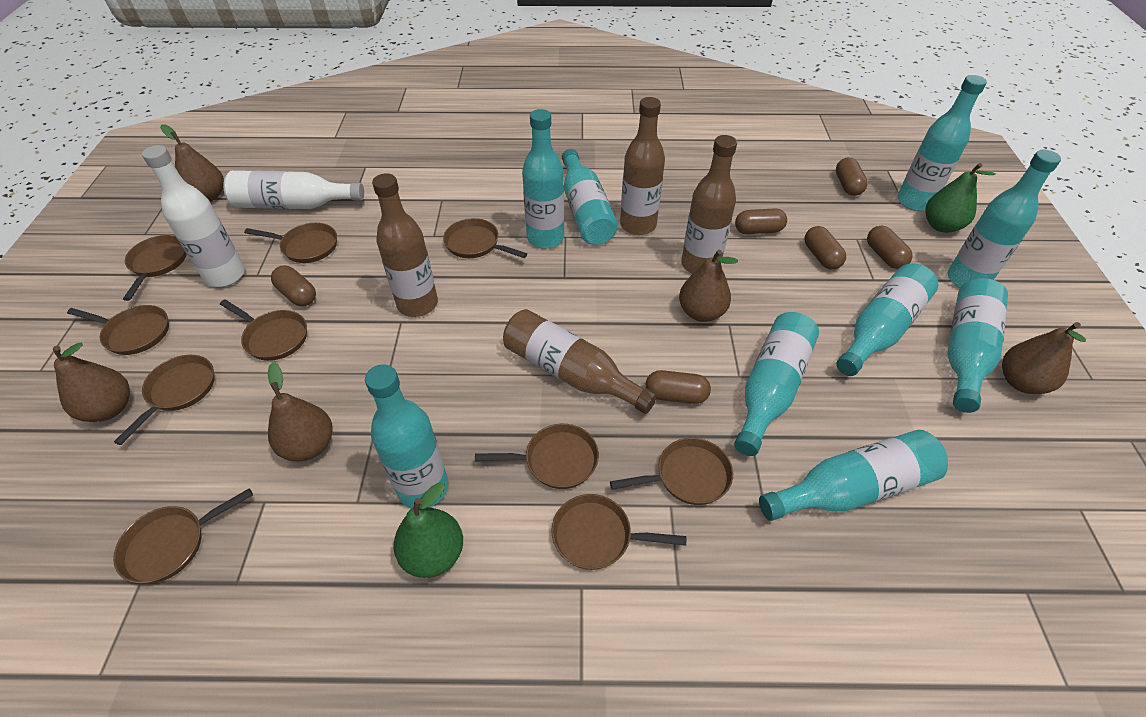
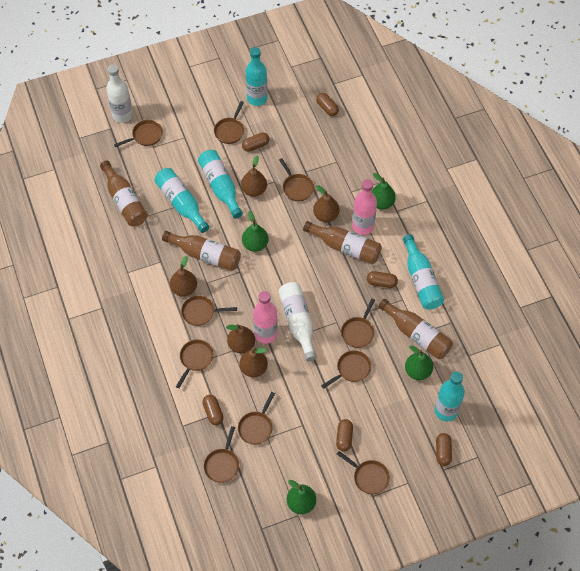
green pear: 2 -> 4
pink bottle: 0 -> 2
turquoise bottle: 9 -> 5

